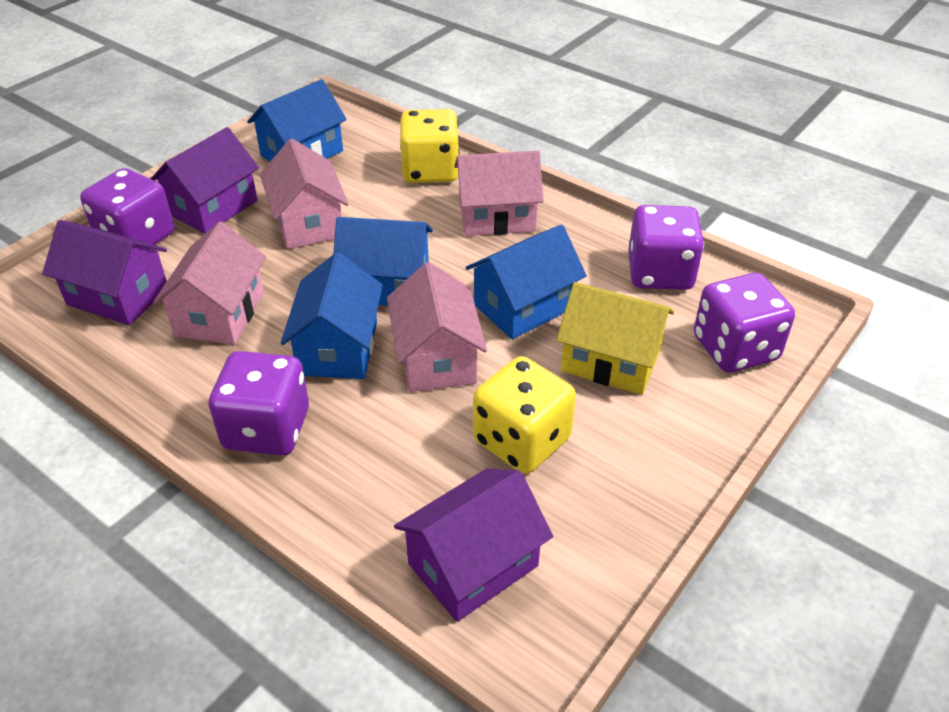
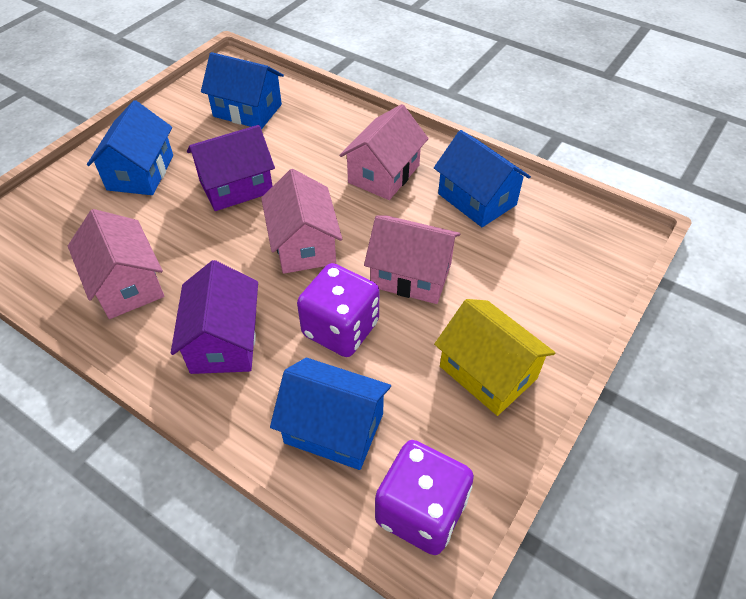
purple dice: 4 -> 2
purple house: 3 -> 2
yellow dice: 2 -> 0

